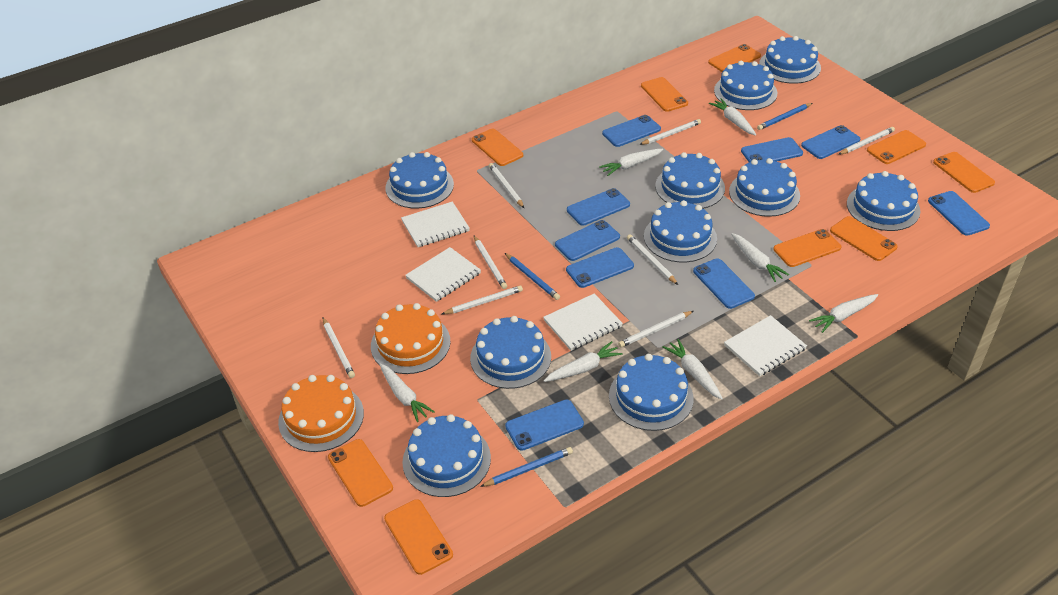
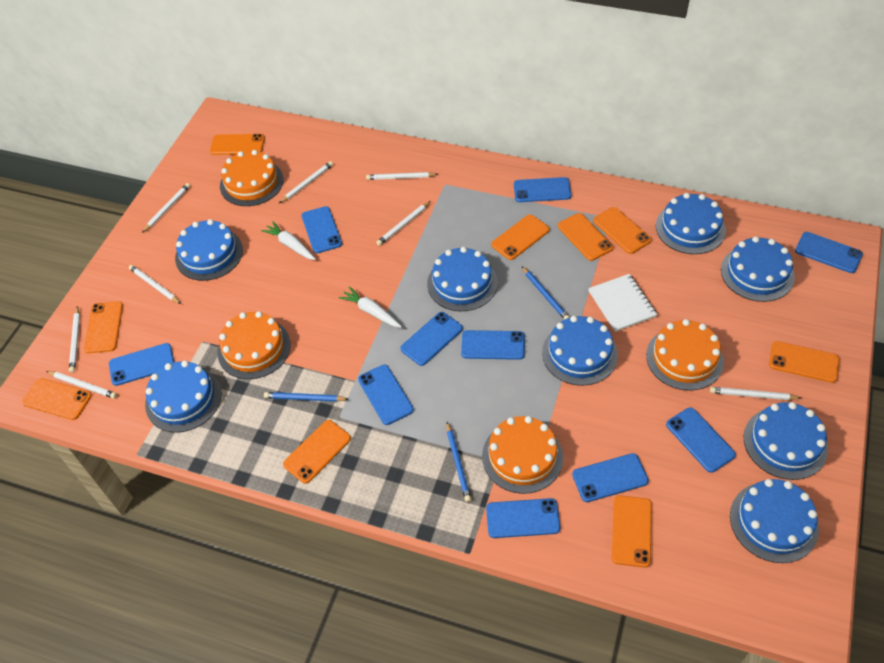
blue cake: 10 -> 8
blue phone: 9 -> 10
orange cake: 2 -> 4
white carrot: 7 -> 2
white notebook: 4 -> 1

